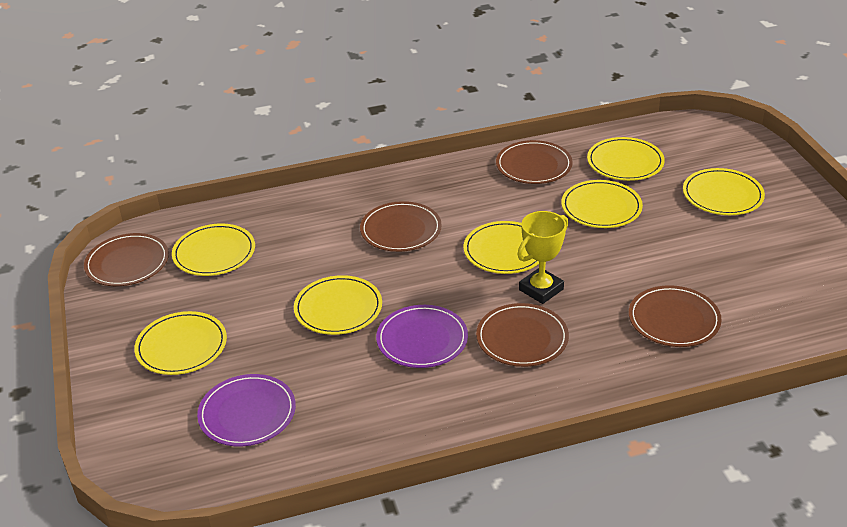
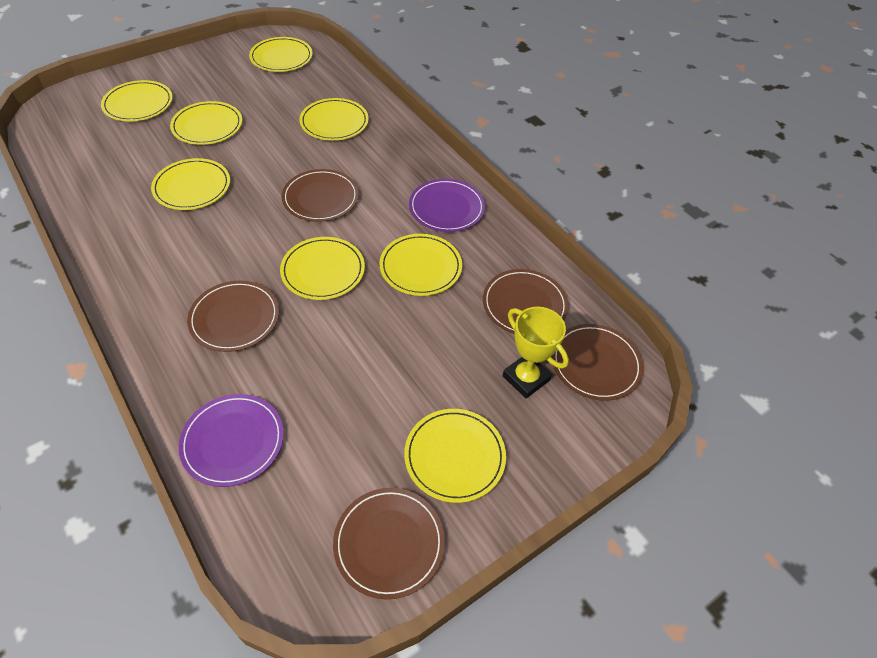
yellow plate: 7 -> 8

